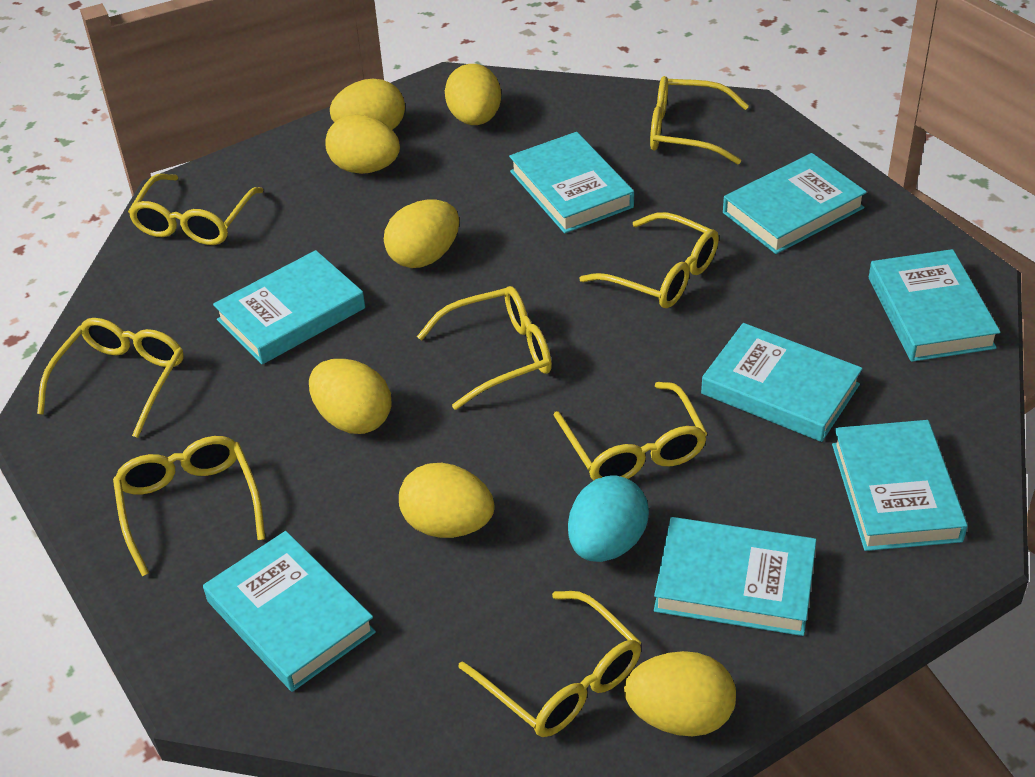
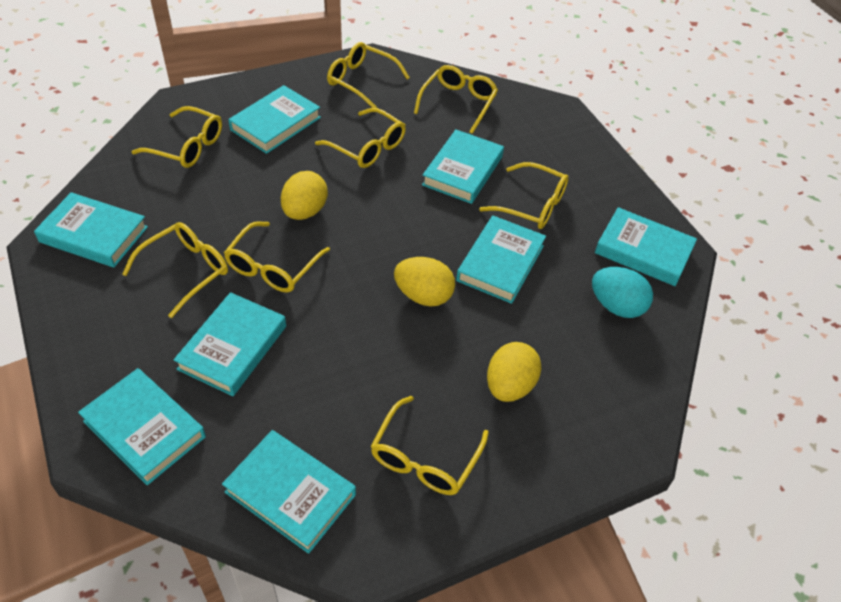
yellow egg: 7 -> 3

